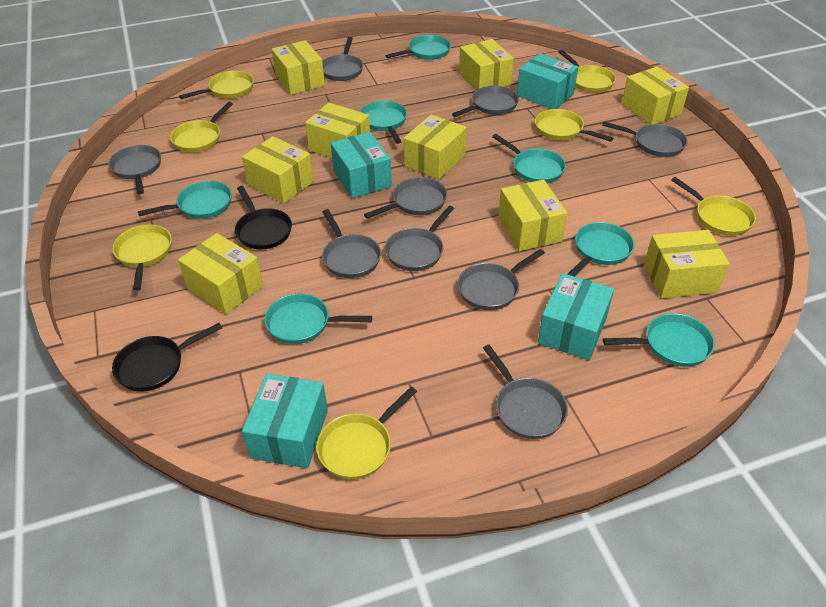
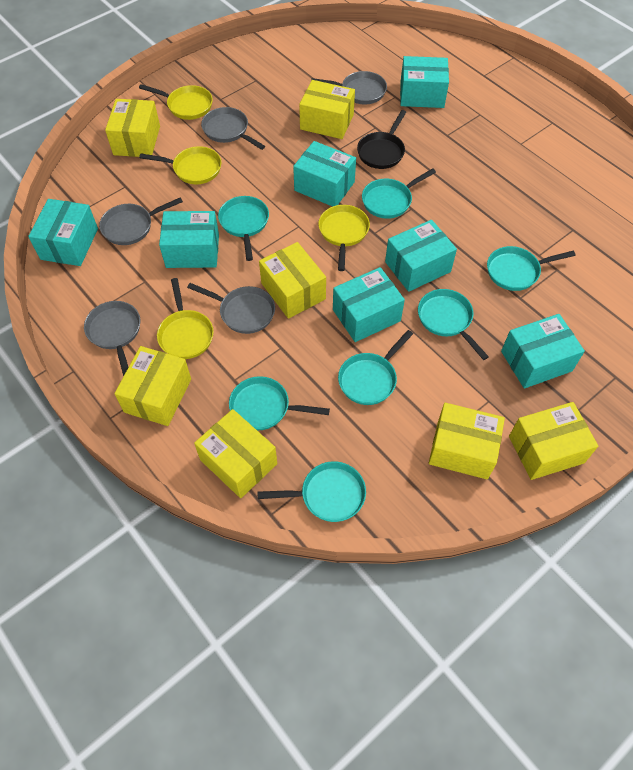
black pan: 2 -> 1
grey pan: 9 -> 5
turquoise box: 4 -> 7
yellow box: 9 -> 7
yellow pan: 7 -> 4

